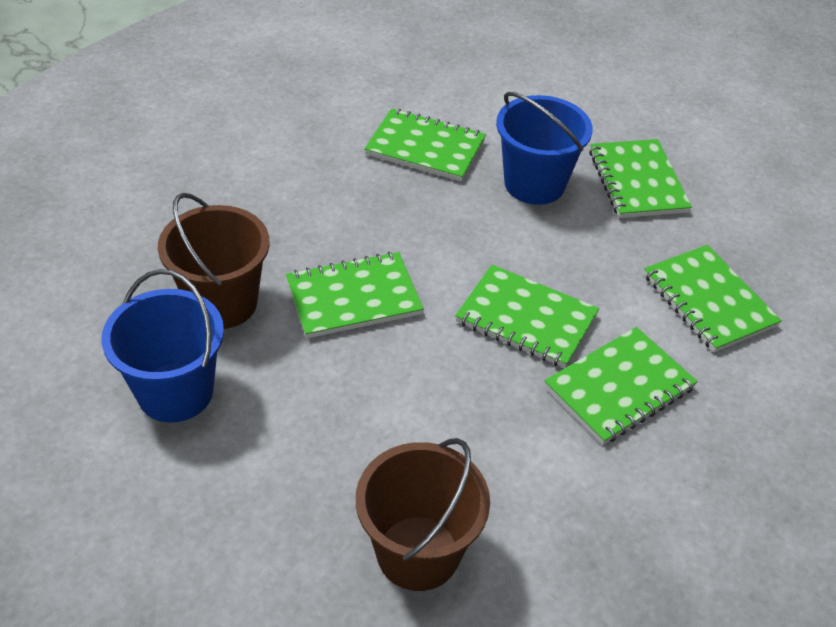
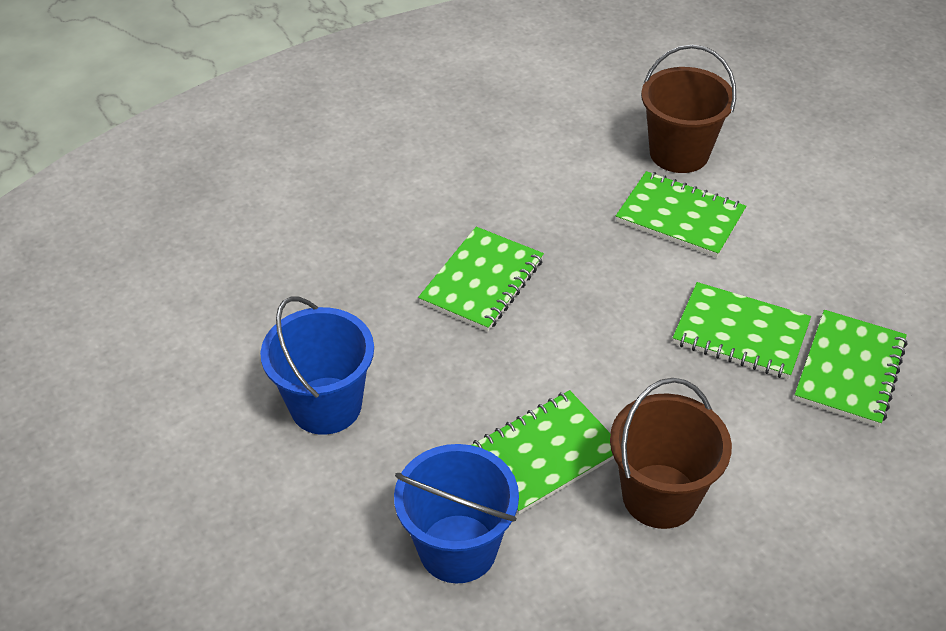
green notebook: 6 -> 5

